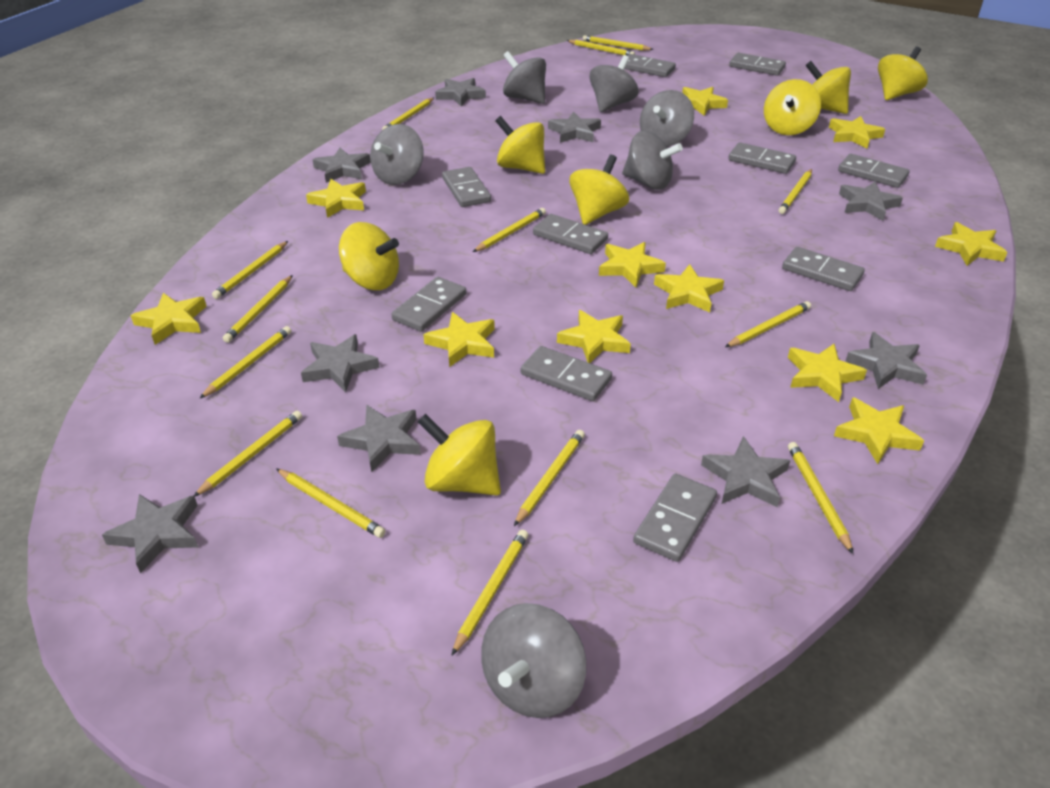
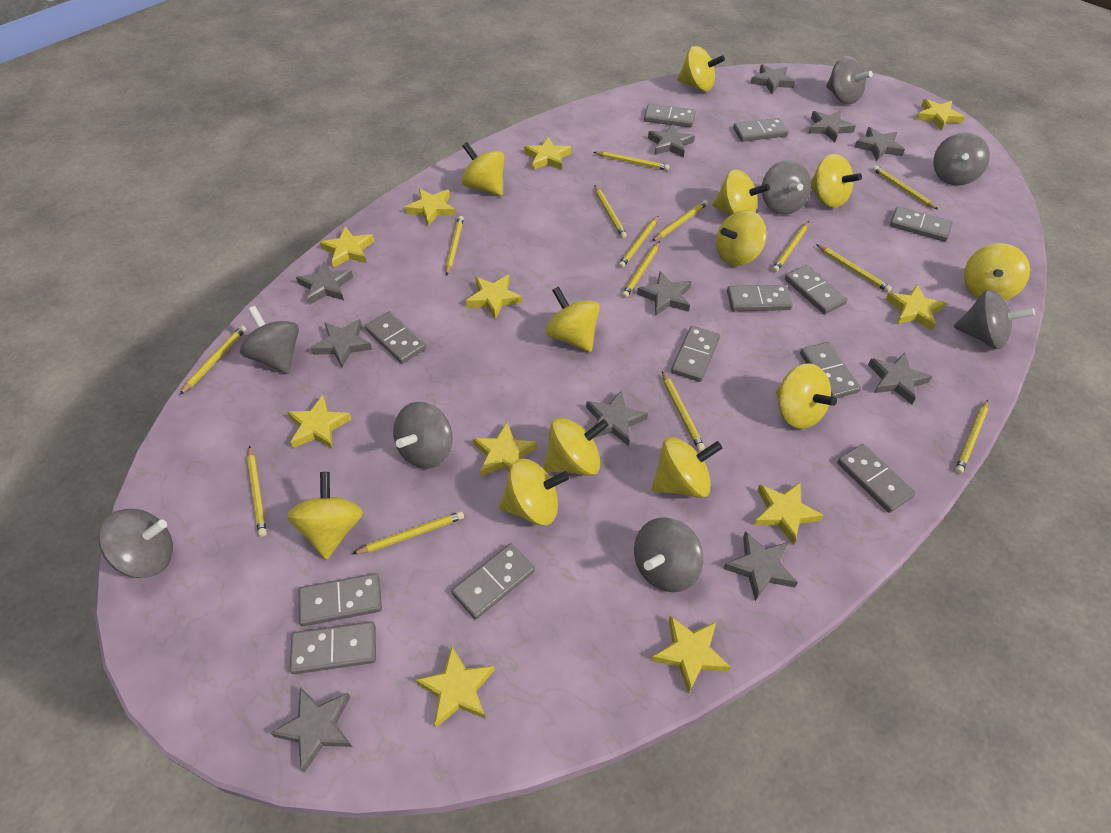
grey domino: 10 -> 12
grey spinning top: 6 -> 8
grey star: 9 -> 11
yellow spinning top: 7 -> 12

